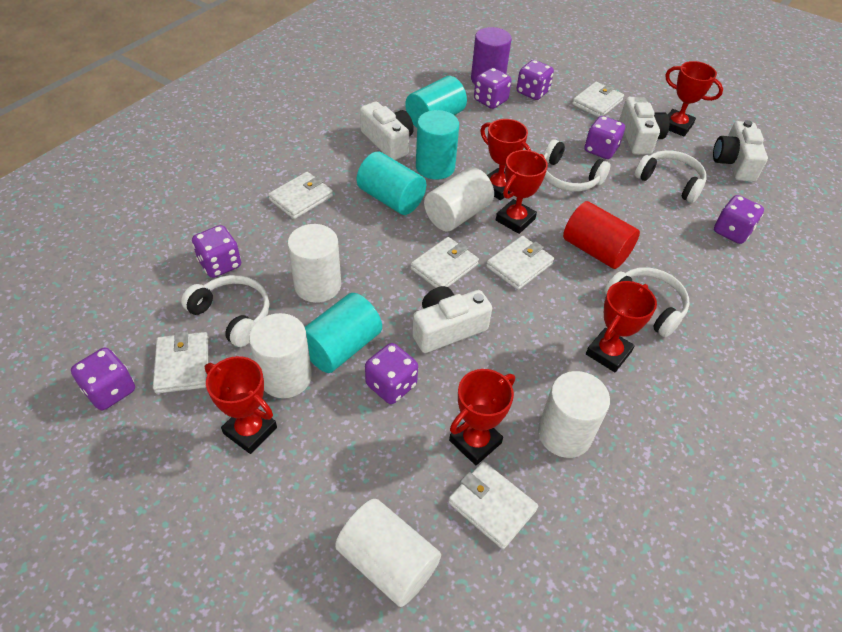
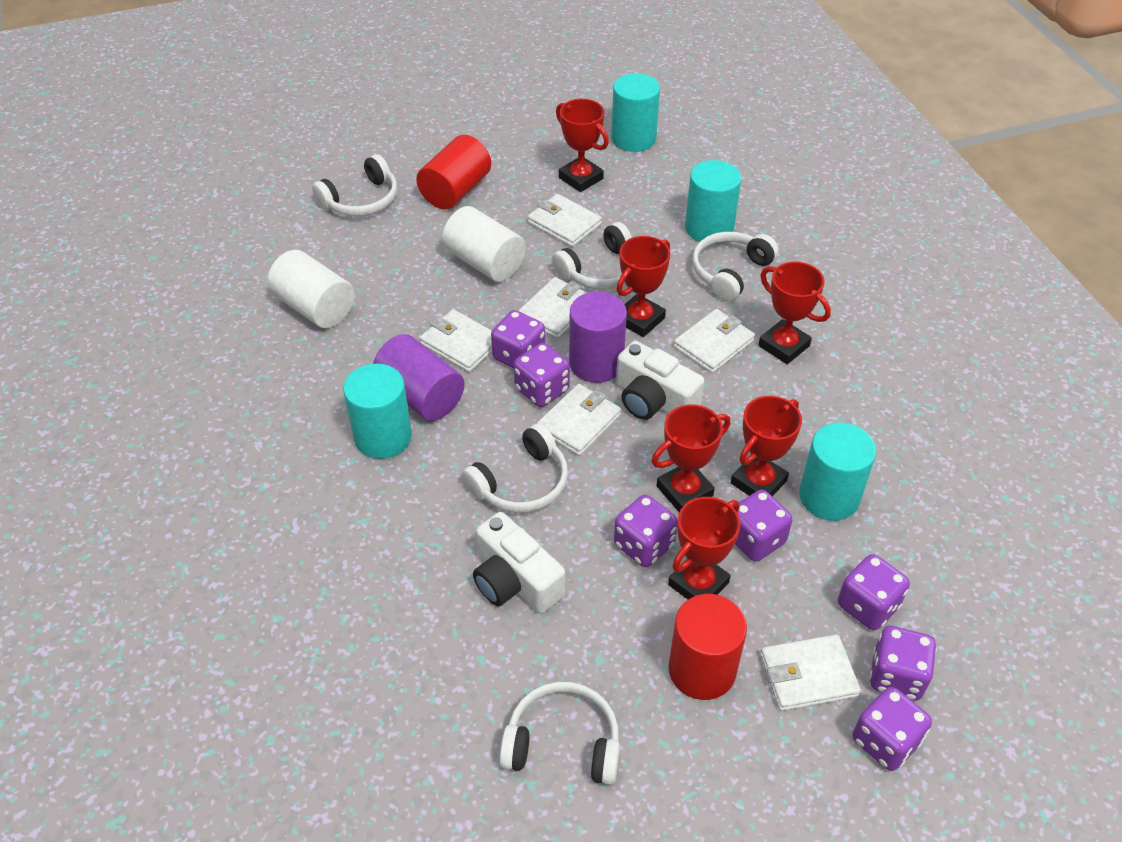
purple cylinder: 1 -> 2
red cylinder: 1 -> 2
white camera: 4 -> 2
white cylinder: 5 -> 2
white headphones: 4 -> 5

